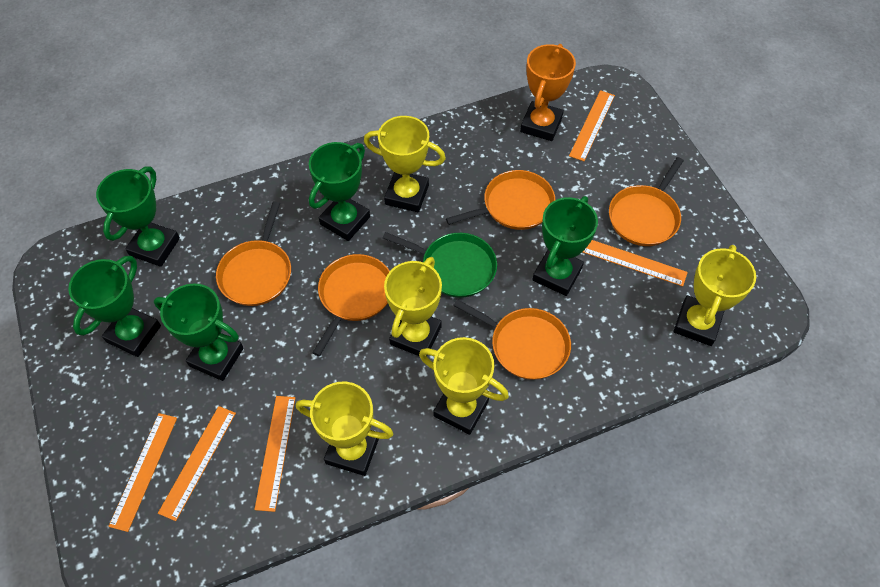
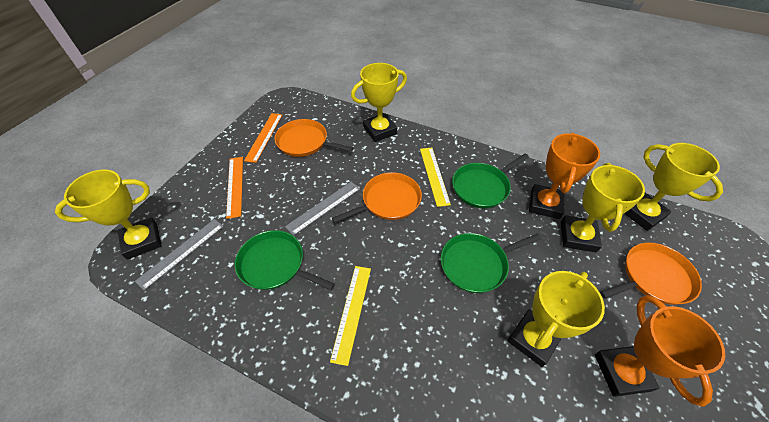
green pan: 1 -> 3
green trophy: 5 -> 0
grey ruler: 0 -> 2
orange pan: 5 -> 3
orange ruler: 5 -> 2
orange trophy: 1 -> 2
yellow ruler: 0 -> 2

